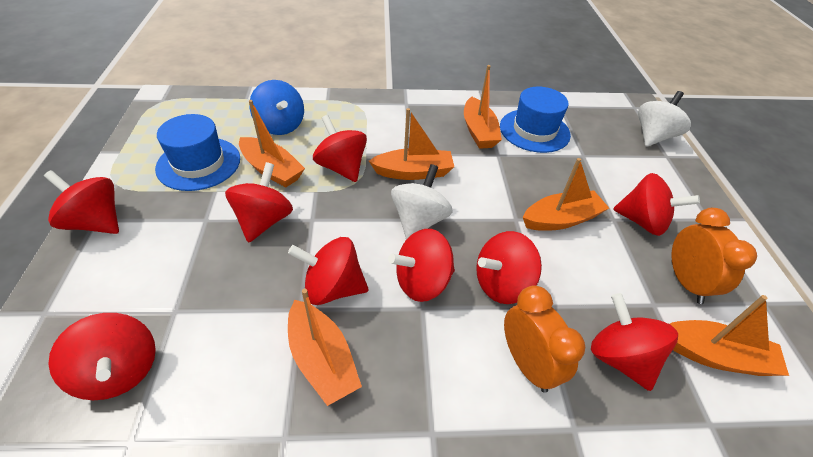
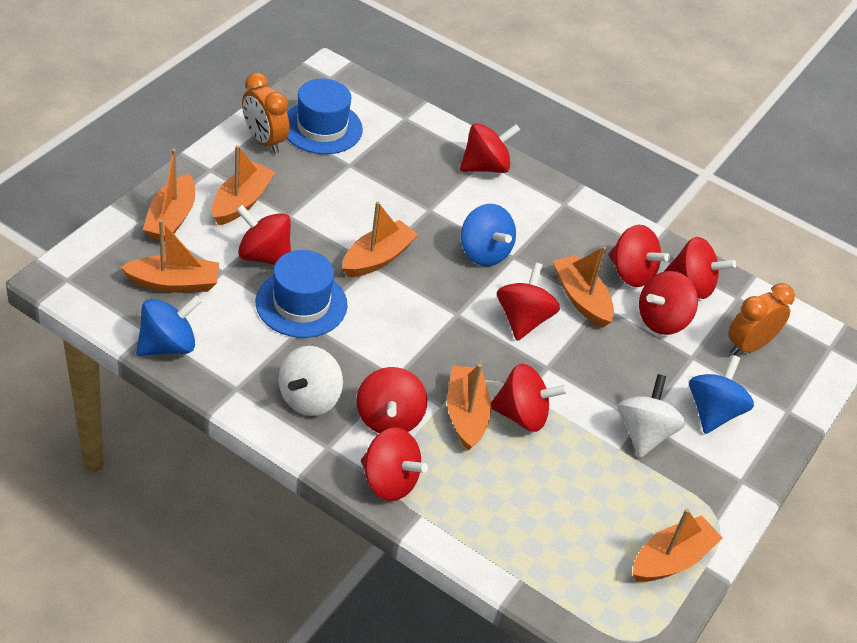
blue spinning top: 1 -> 3
orange boat: 6 -> 7

